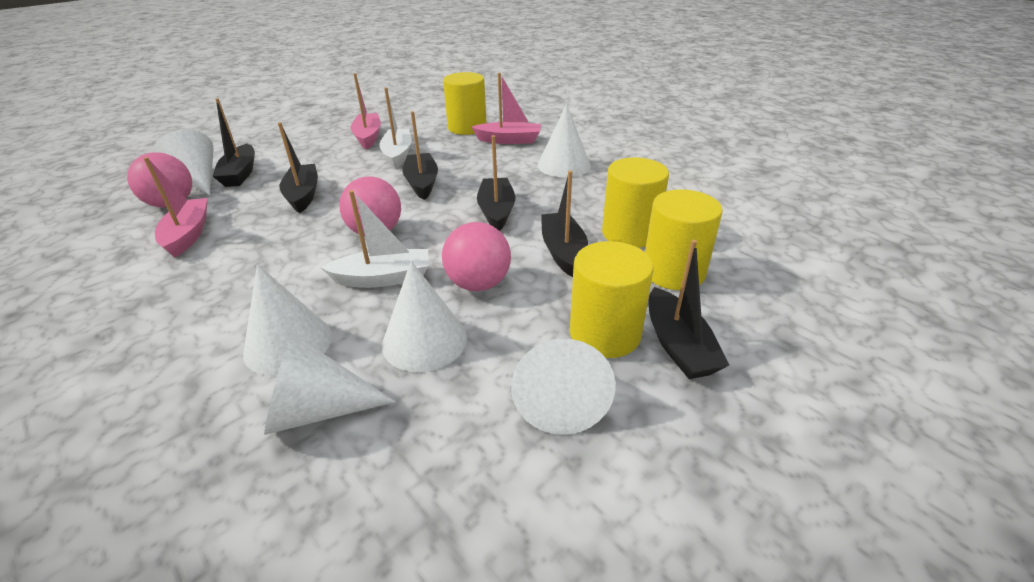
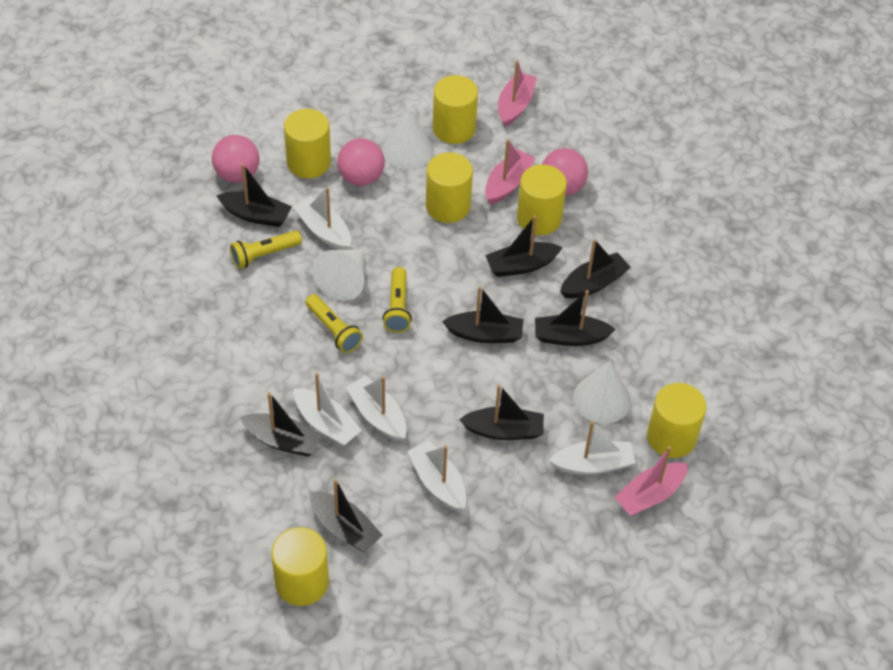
black boat: 6 -> 8
white boat: 2 -> 5
white cone: 6 -> 3
yellow cylinder: 4 -> 6
yellow flashlight: 0 -> 3

